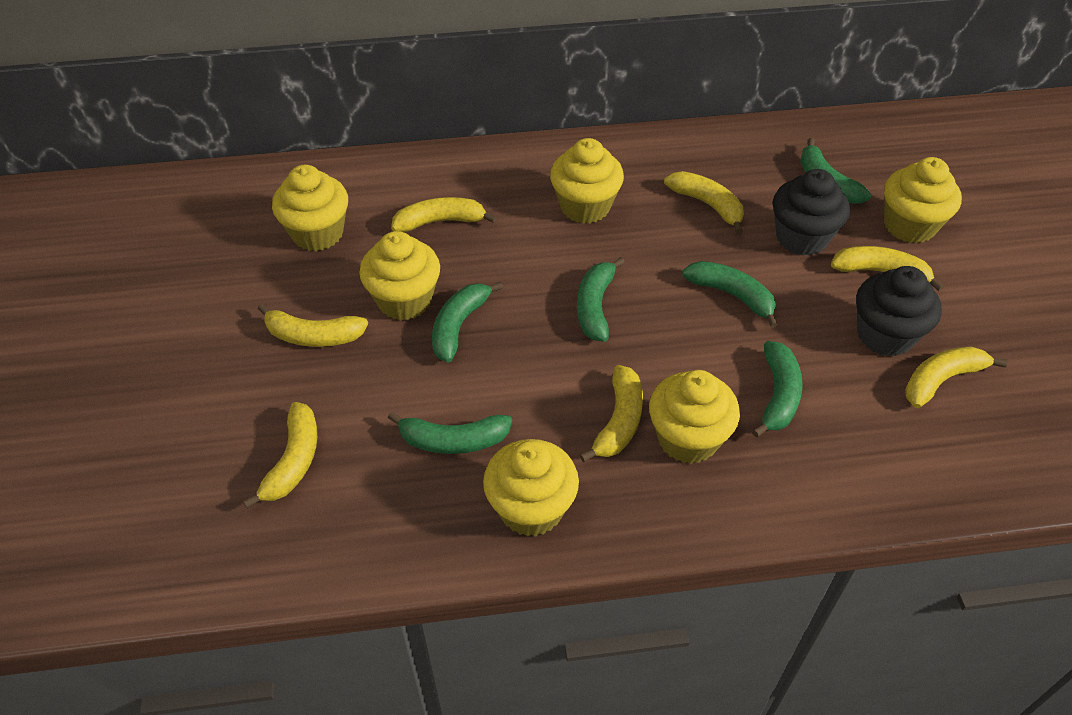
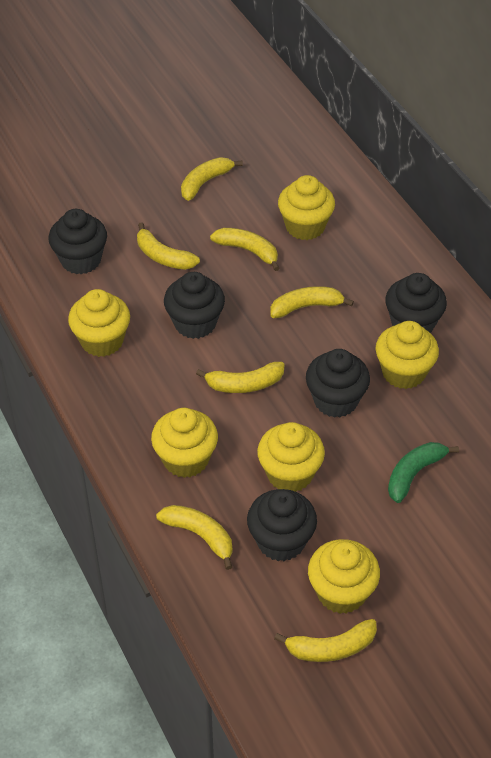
black cupcake: 2 -> 5
green banana: 6 -> 1

